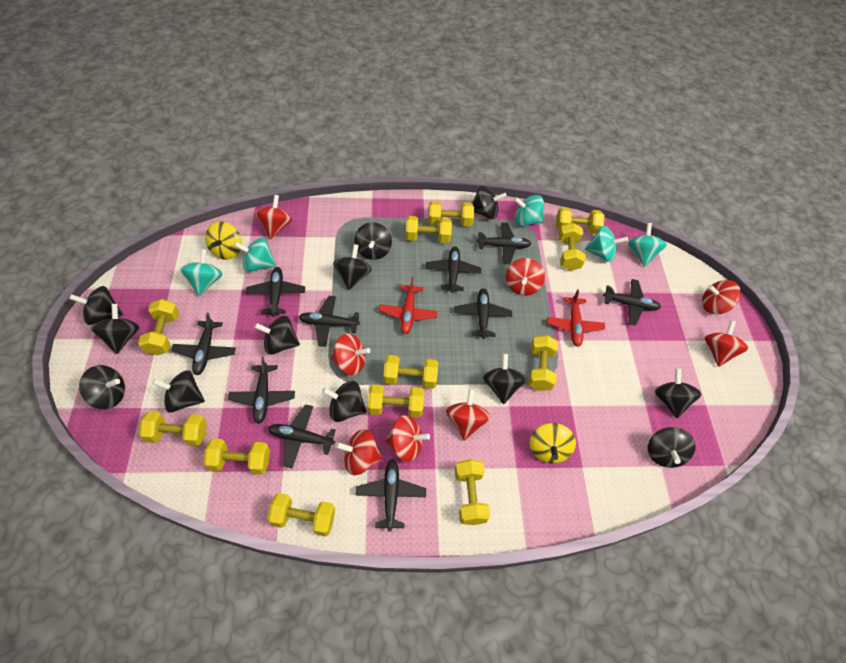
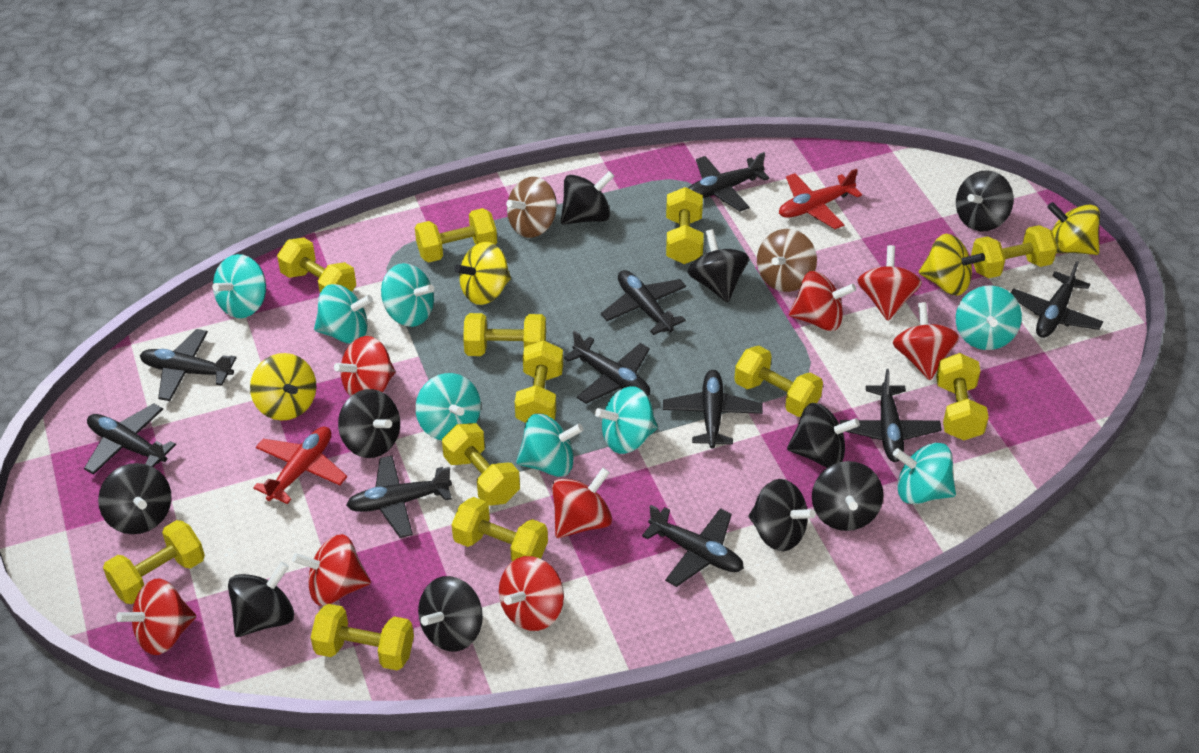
black spinning top: 12 -> 10
brown spinning top: 0 -> 2
turquoise spinning top: 5 -> 8
yellow spinning top: 2 -> 4

